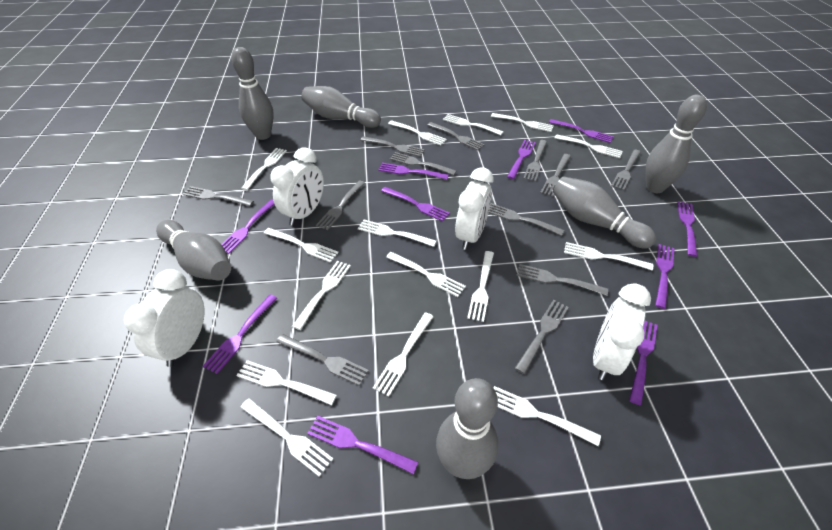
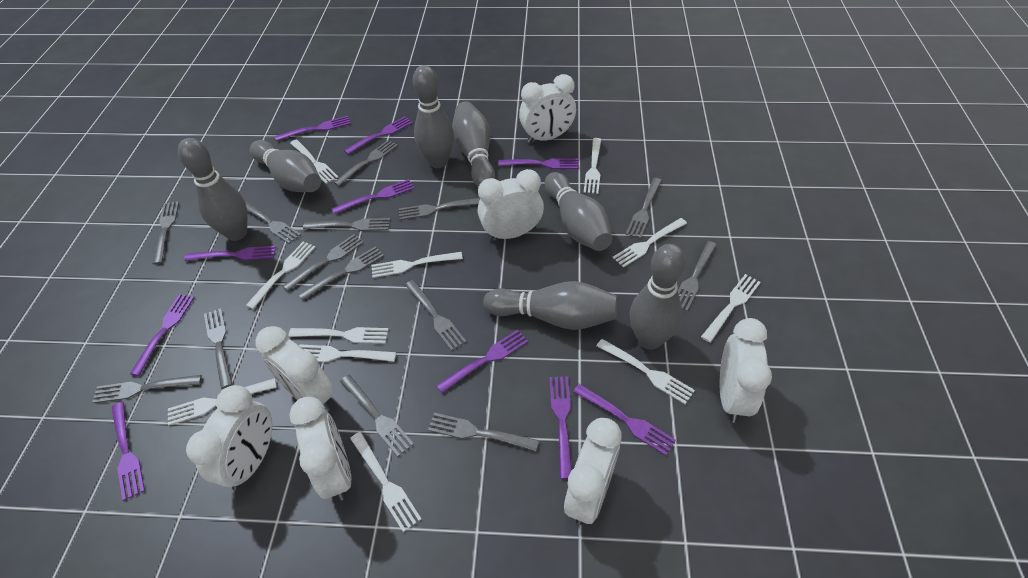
grey bowling pin: 6 -> 7
grey fork: 12 -> 14
white clock: 4 -> 7
white fork: 15 -> 11

